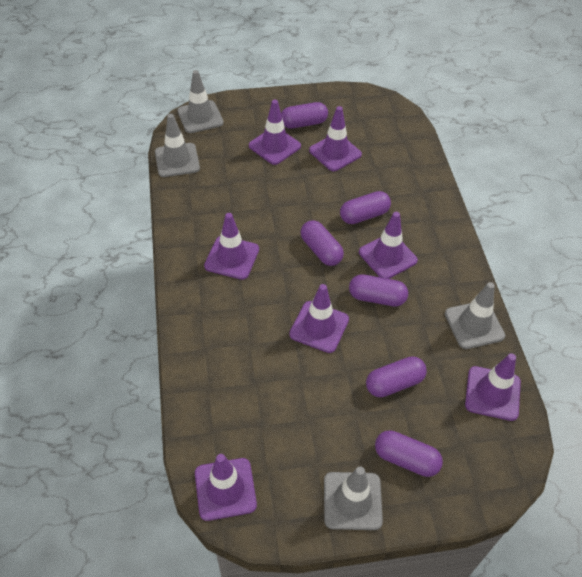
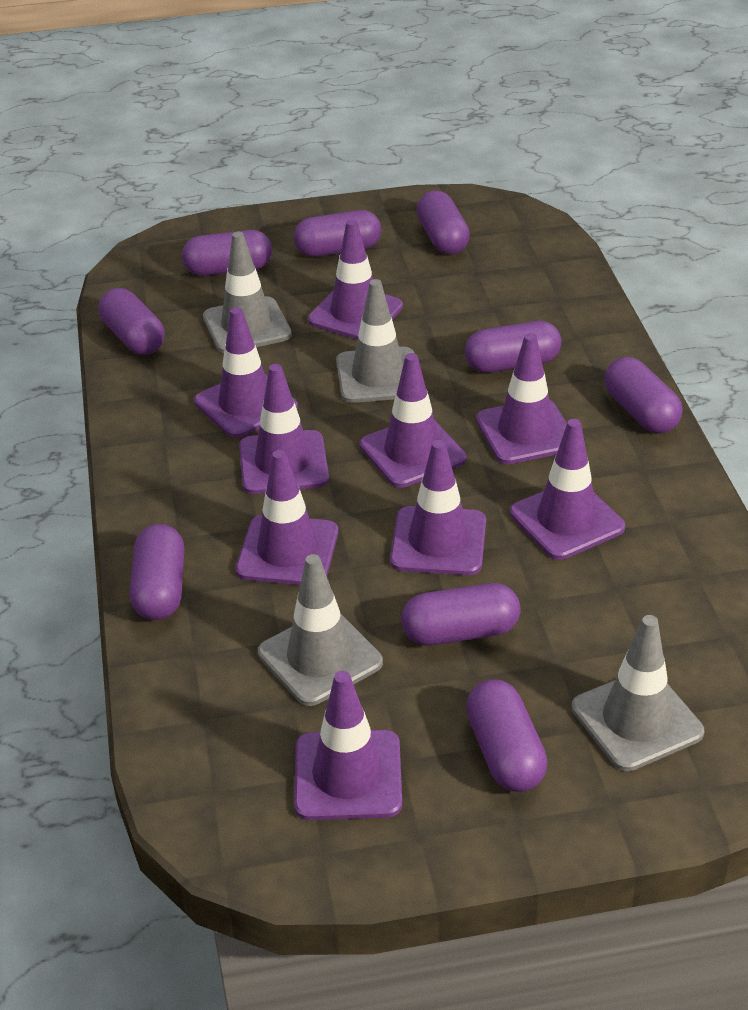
purple capsule: 6 -> 9
purple traffic cone: 7 -> 9

